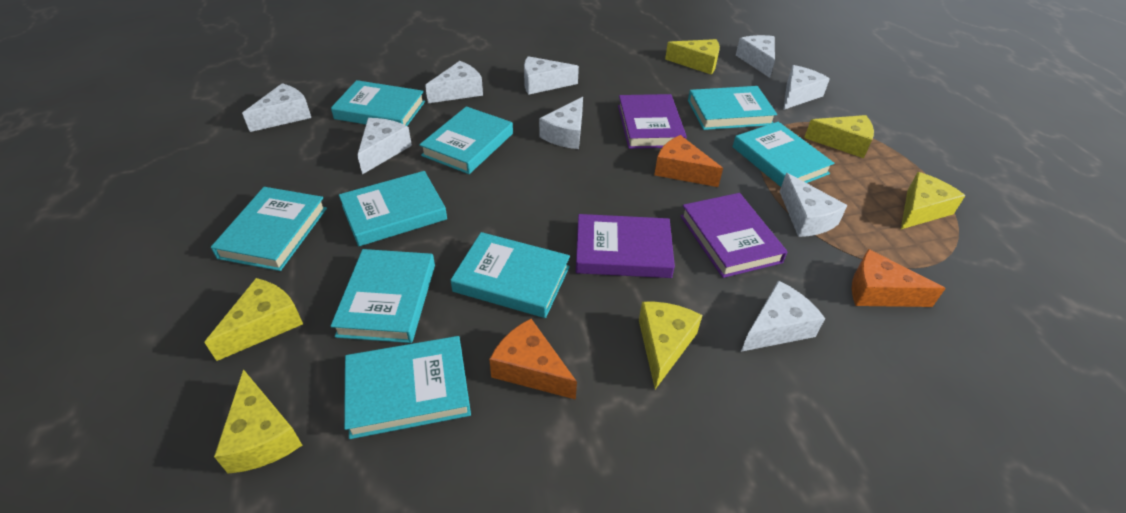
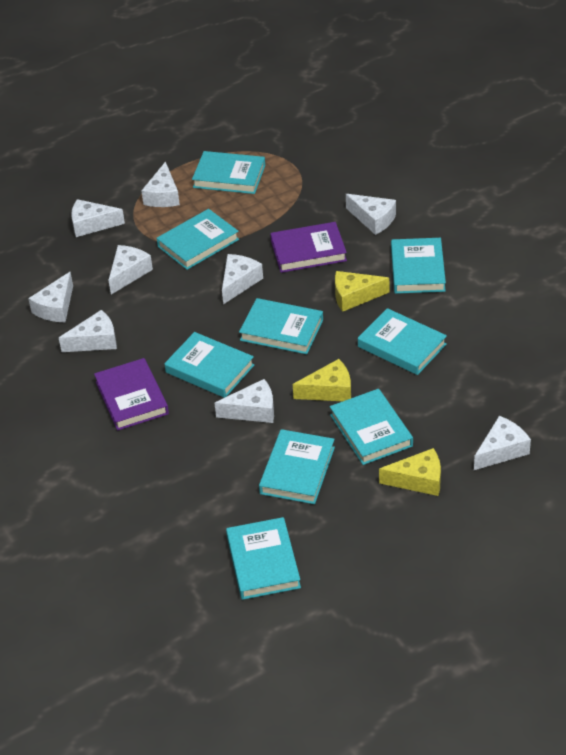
orange cheese: 3 -> 0
purple book: 3 -> 2
yellow cheese: 6 -> 3

